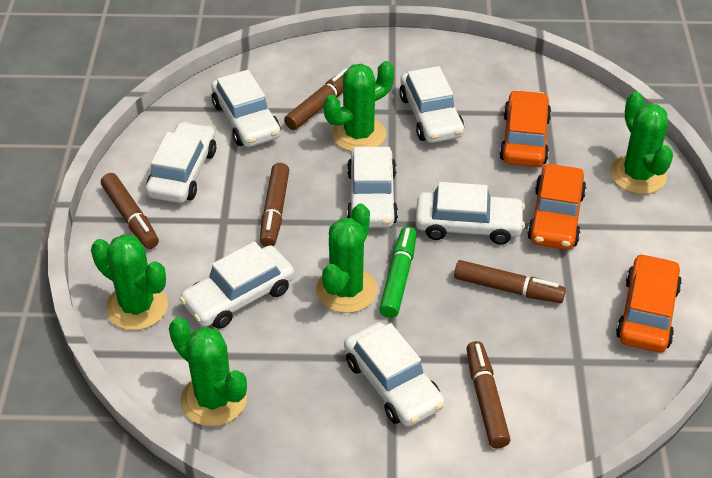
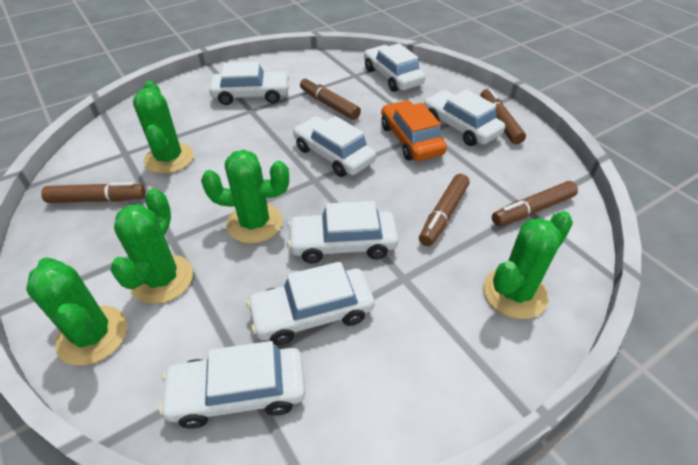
green marker: 1 -> 0
orange car: 3 -> 1

